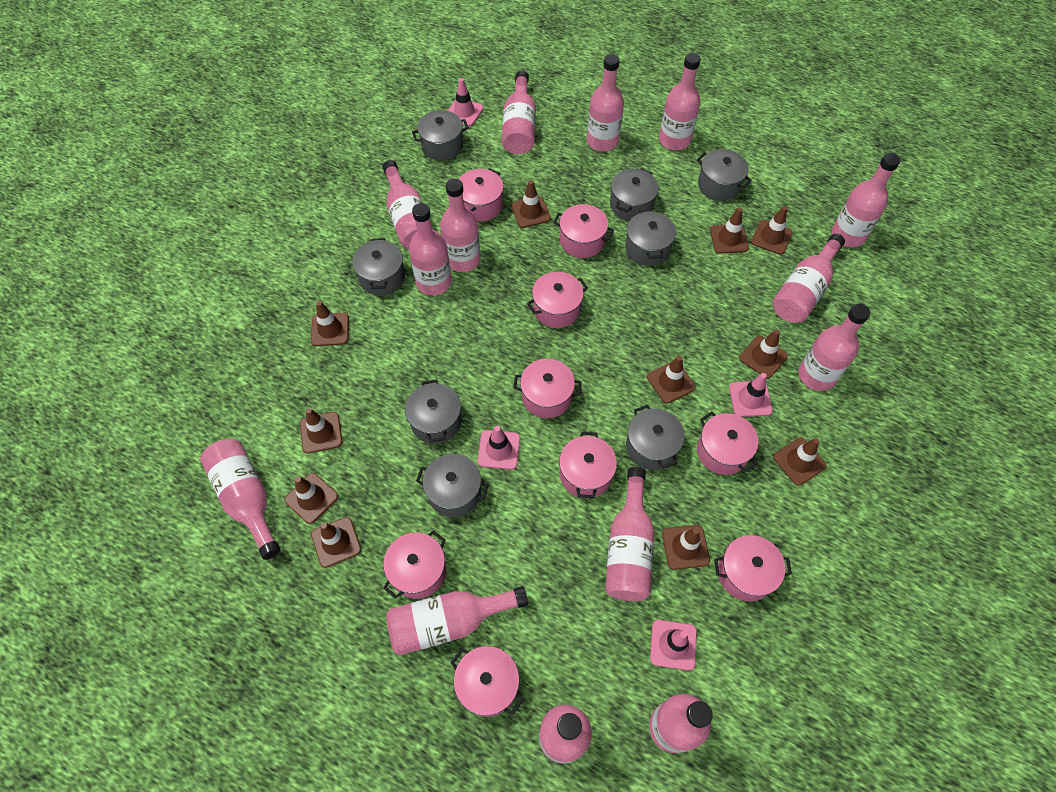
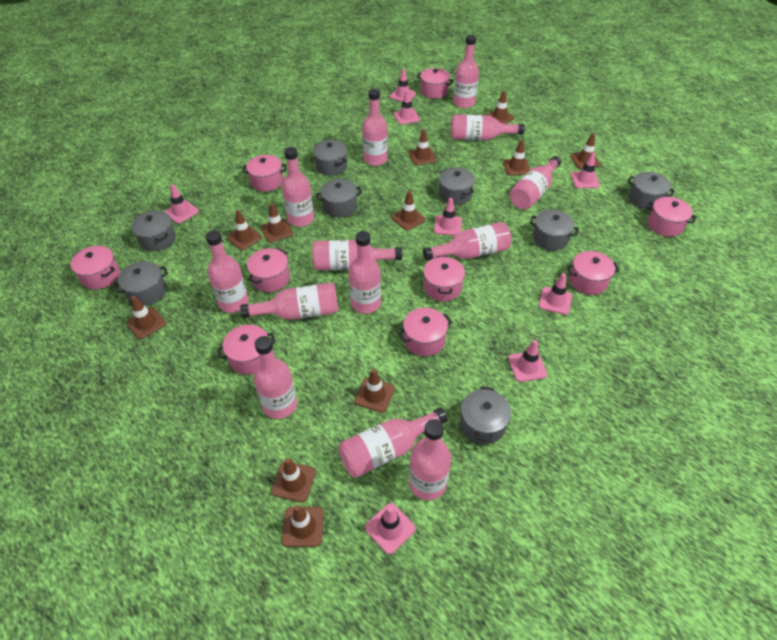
pink bottle: 14 -> 13
pink traffic cone: 4 -> 8

